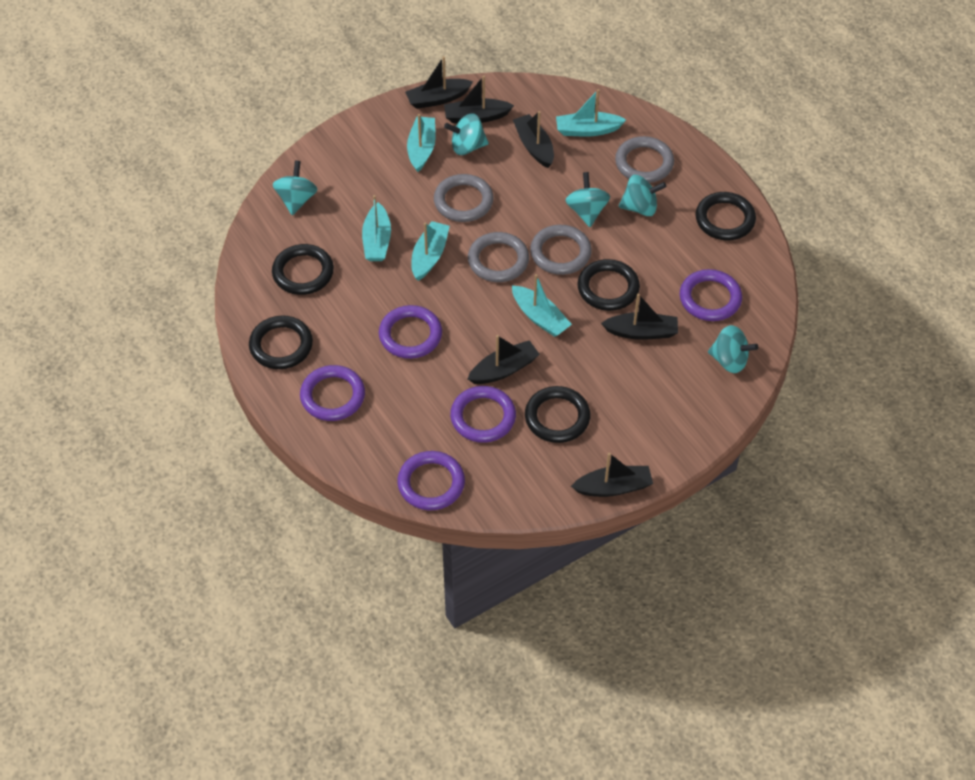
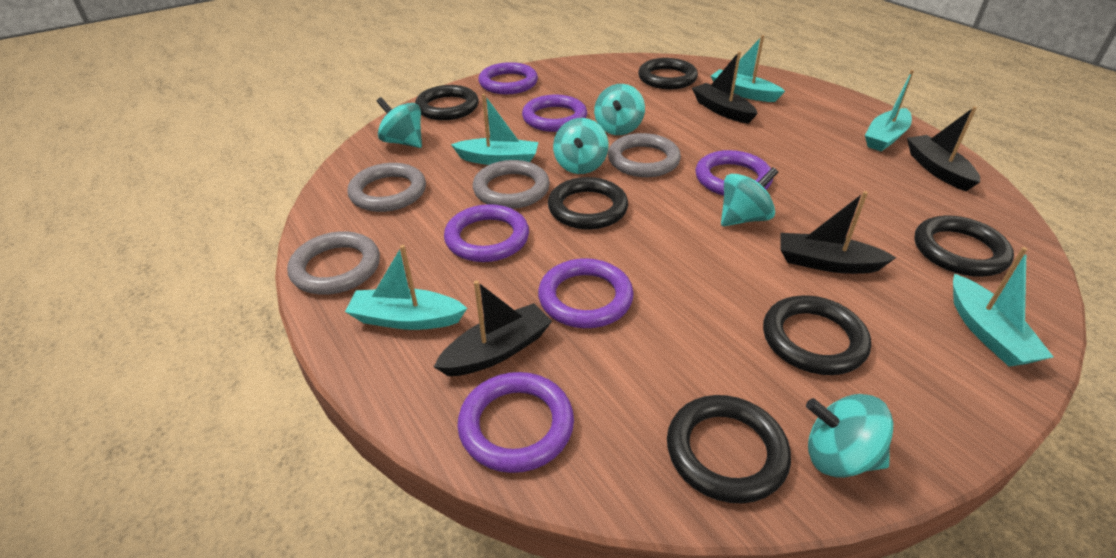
black boat: 6 -> 4
black ring: 5 -> 6
purple ring: 5 -> 6

